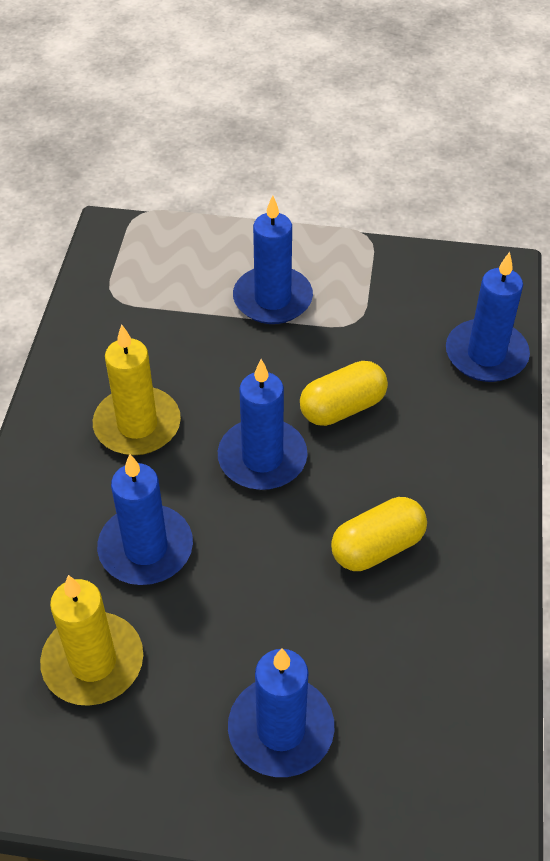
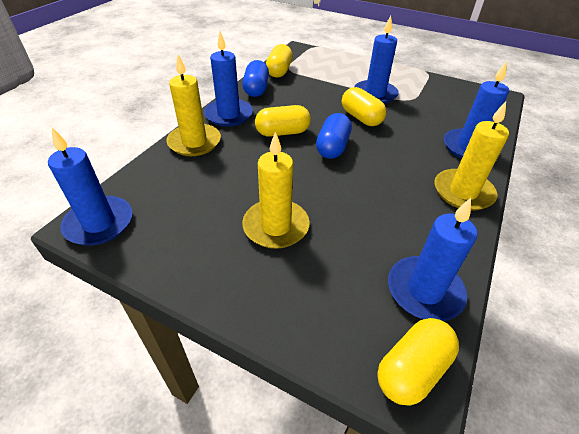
blue capsule: 0 -> 2
yellow candle: 2 -> 3
yellow capsule: 2 -> 4

